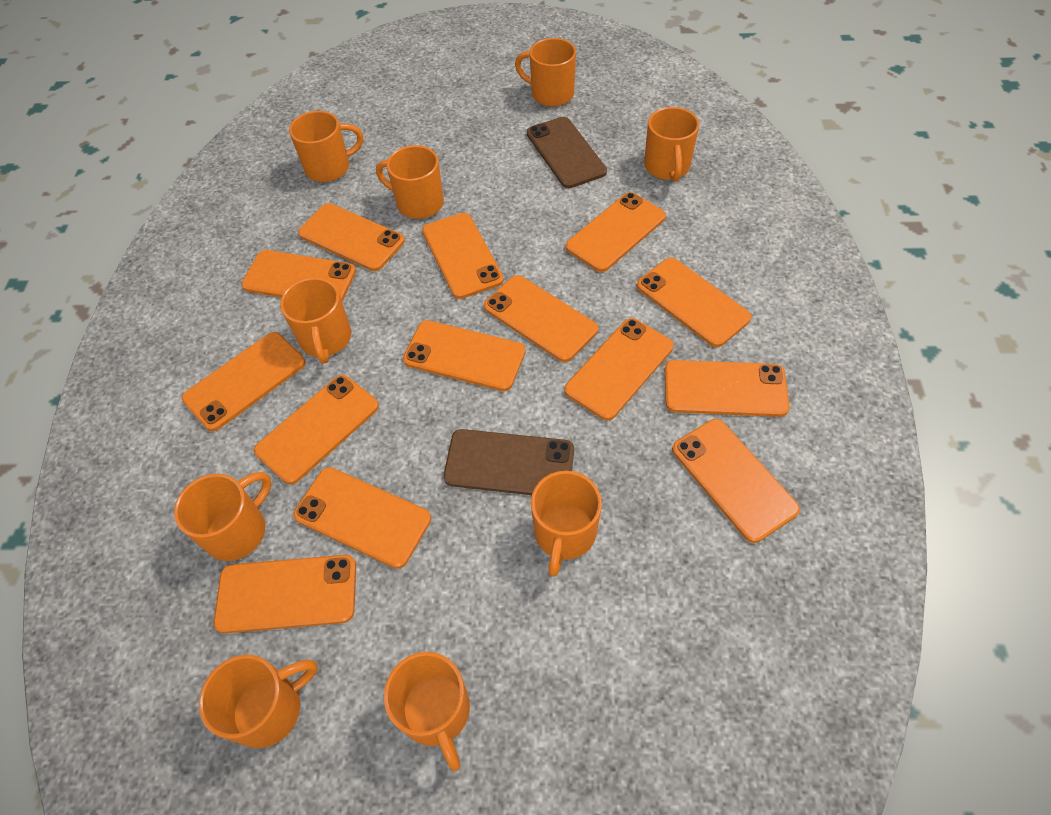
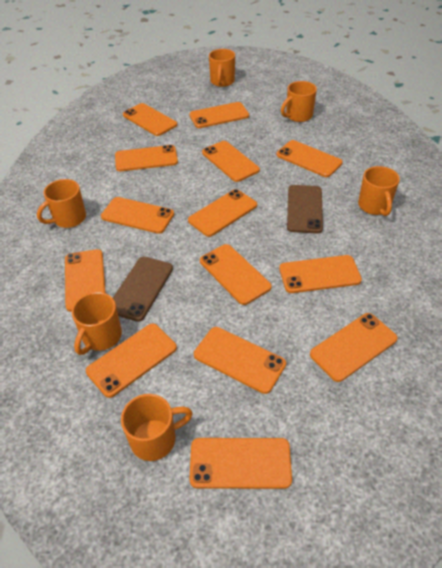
orange mug: 9 -> 6

